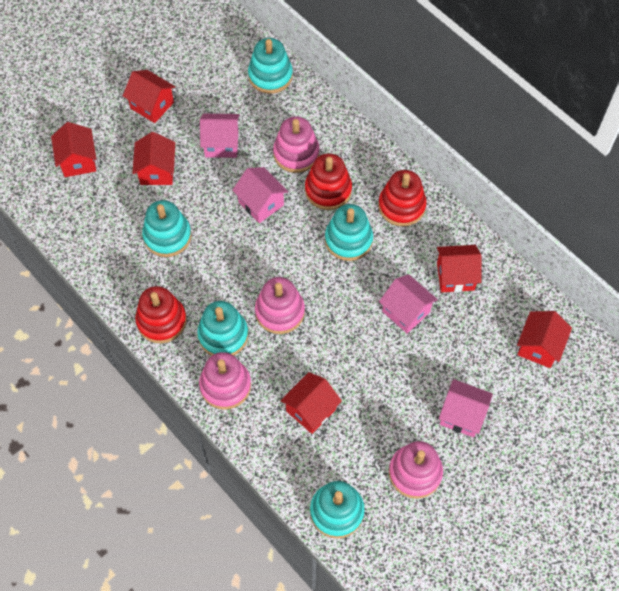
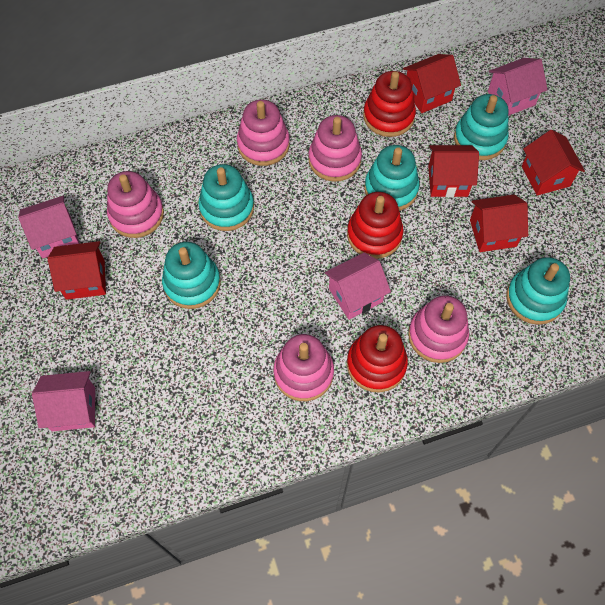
pink stacking toy: 4 -> 5
red house: 6 -> 5

